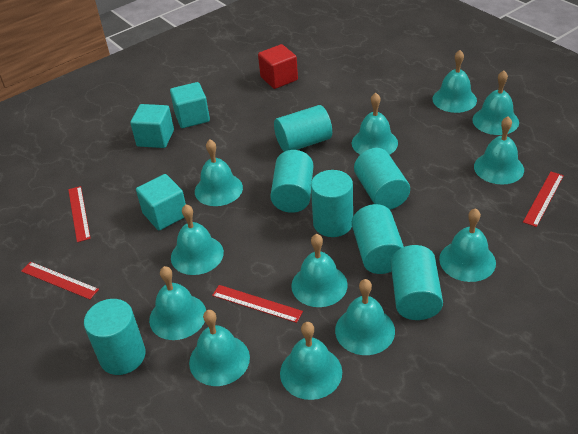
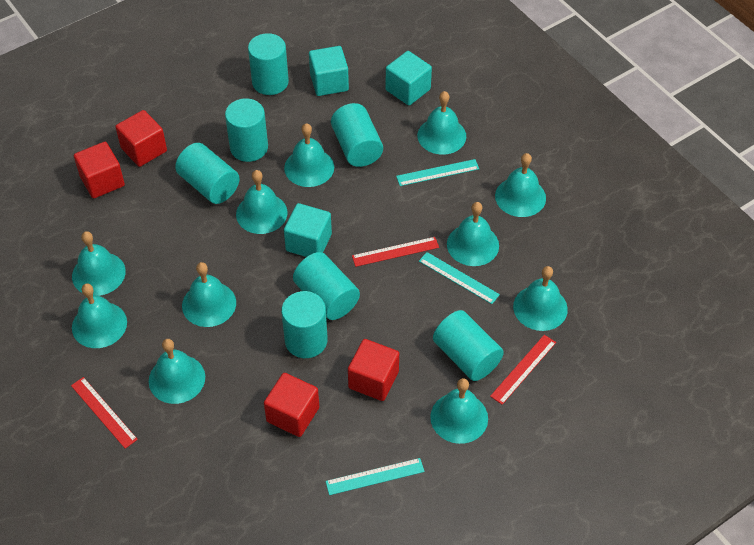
red cube: 1 -> 4
red ruler: 4 -> 3
turquoise bell: 12 -> 11
turquoise ruler: 0 -> 3

